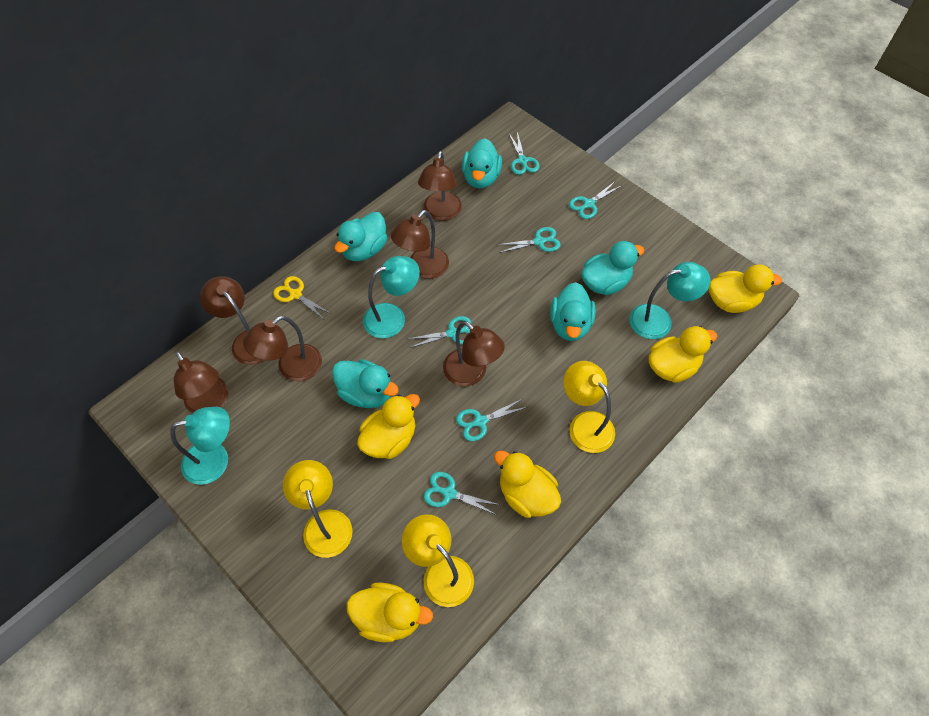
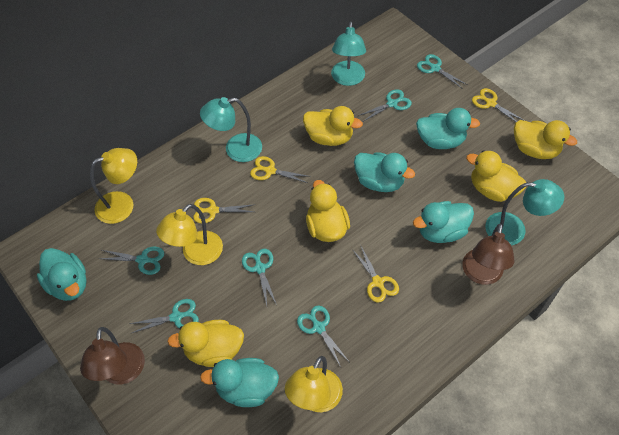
brown lamp: 6 -> 2
yellow scissors: 1 -> 4

